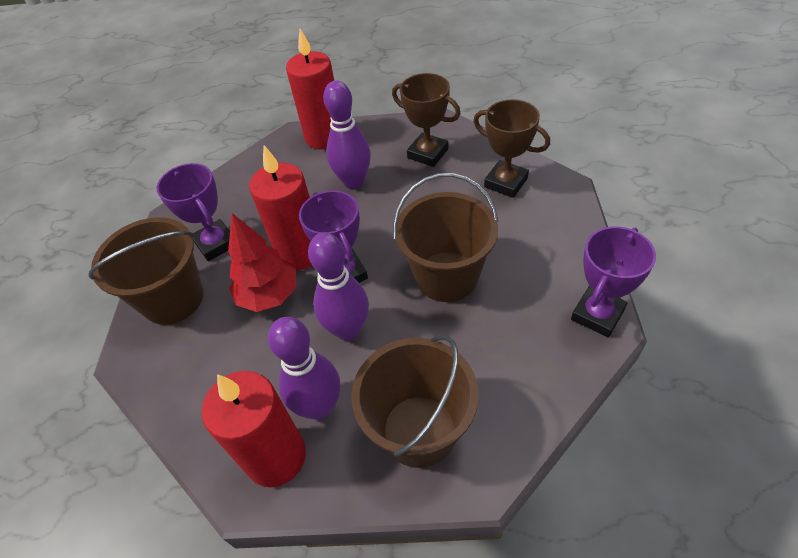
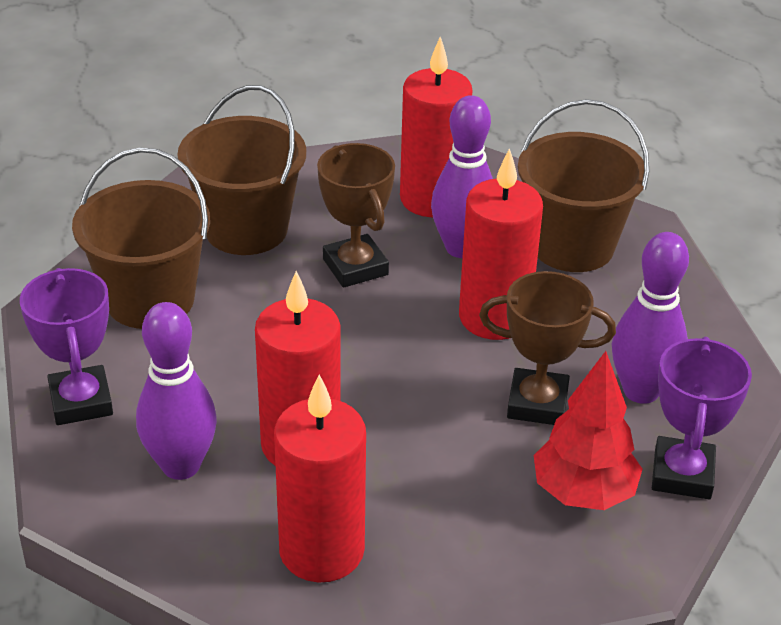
purple trophy: 3 -> 2
red candle: 3 -> 4

